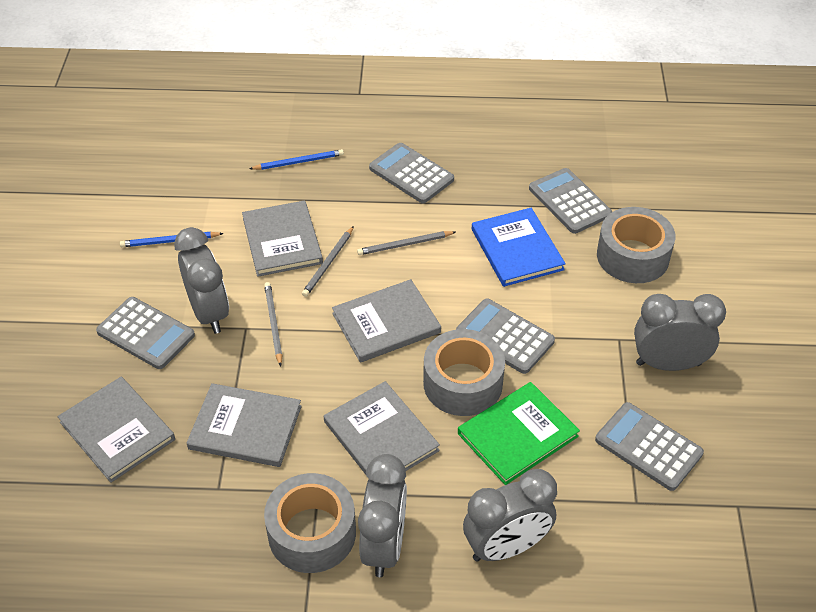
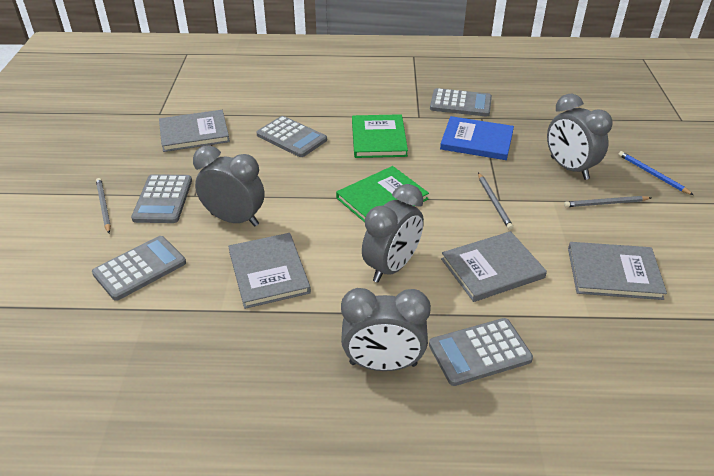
blue pencil: 2 -> 1
green book: 1 -> 2
grey book: 5 -> 4
grey tape: 3 -> 0

